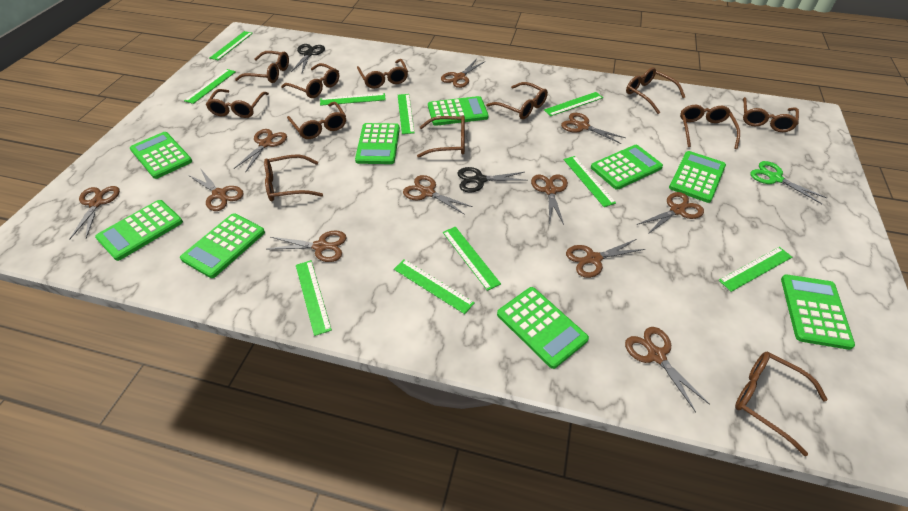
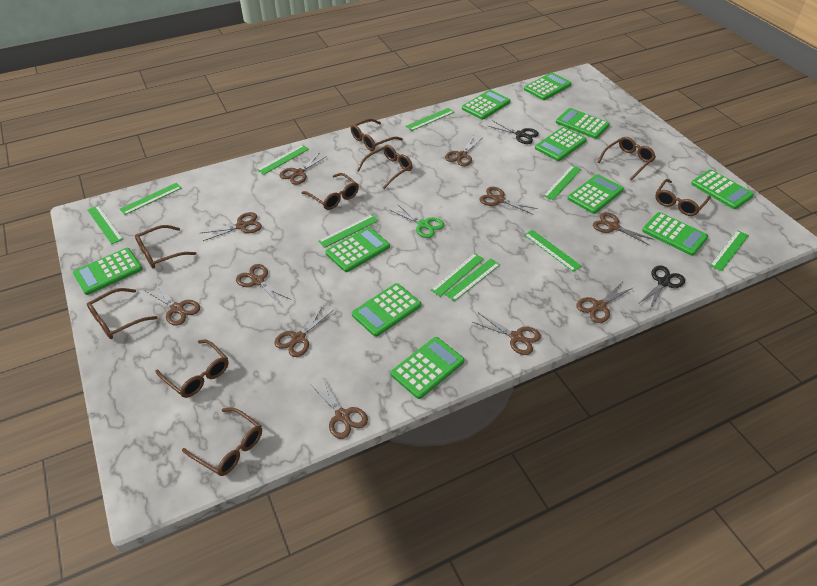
brown glasses: 12 -> 9
green calculator: 9 -> 11

